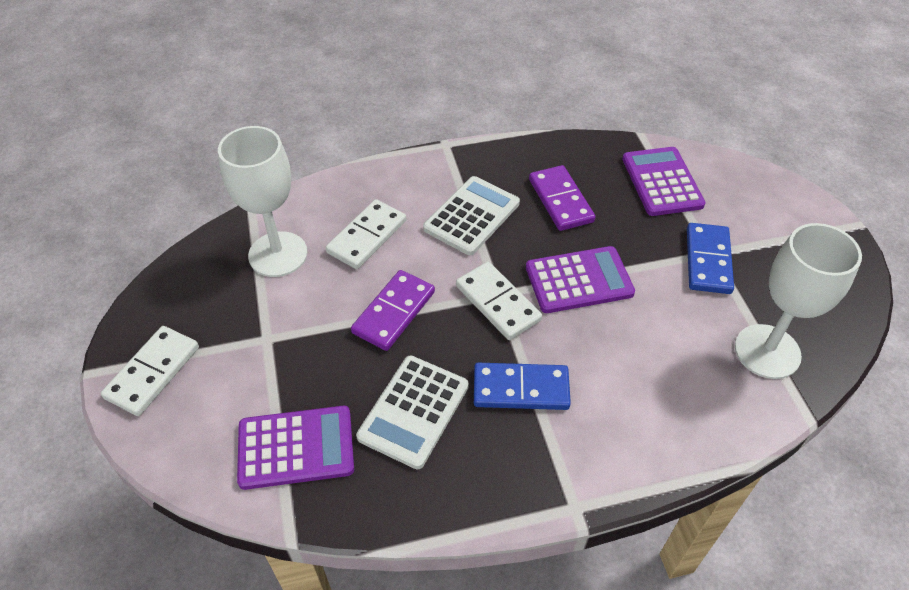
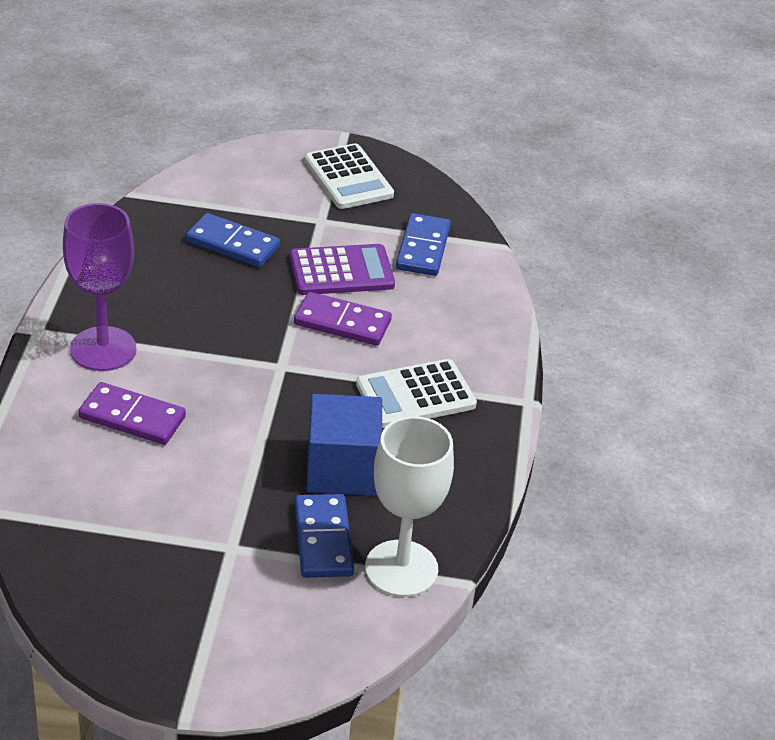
blue cube: 0 -> 1
blue domino: 2 -> 3
purple calculator: 3 -> 1
purple goblet: 0 -> 1
white domino: 3 -> 0
white goblet: 2 -> 1

